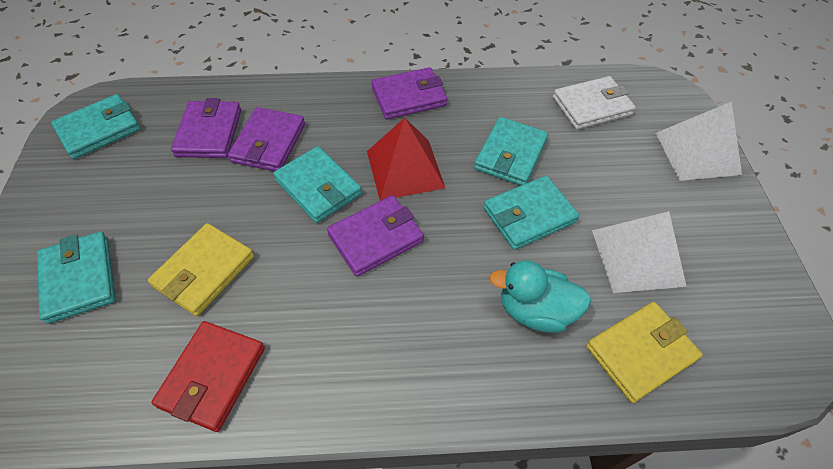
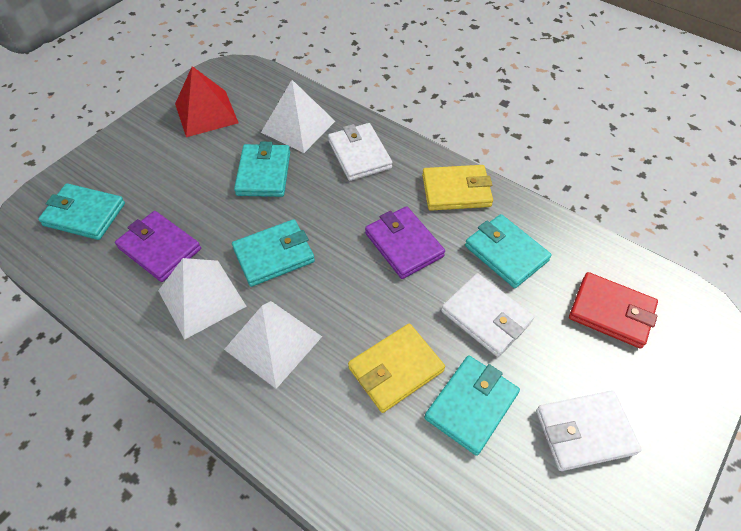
purple wallet: 4 -> 2
turquoise duck: 1 -> 0
white pyramid: 2 -> 3
white wallet: 1 -> 3

